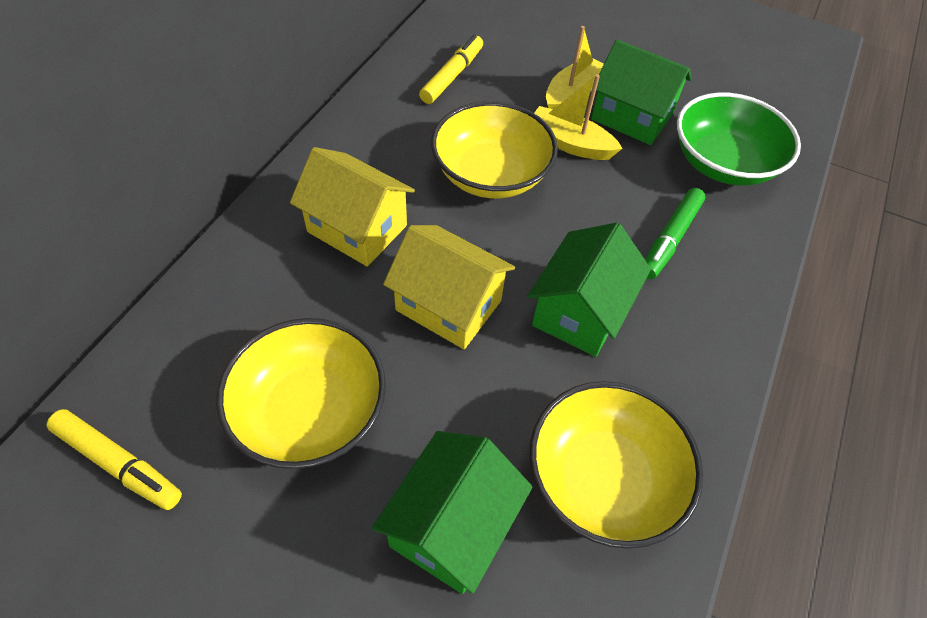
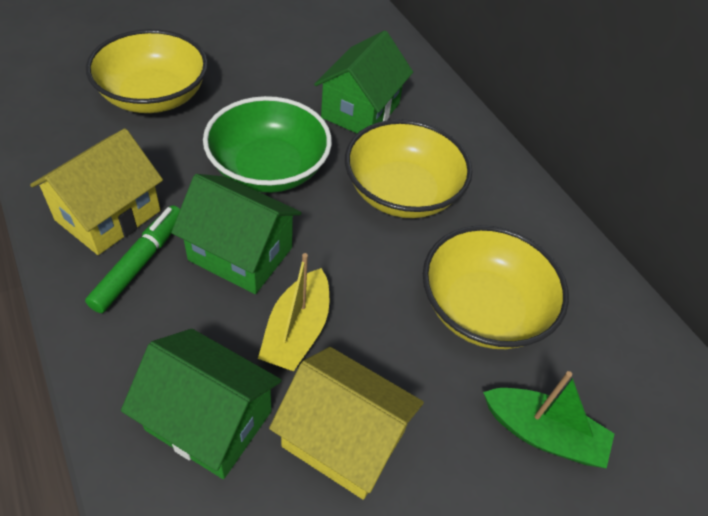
green boat: 0 -> 1
yellow boat: 2 -> 1
yellow marker: 2 -> 0

